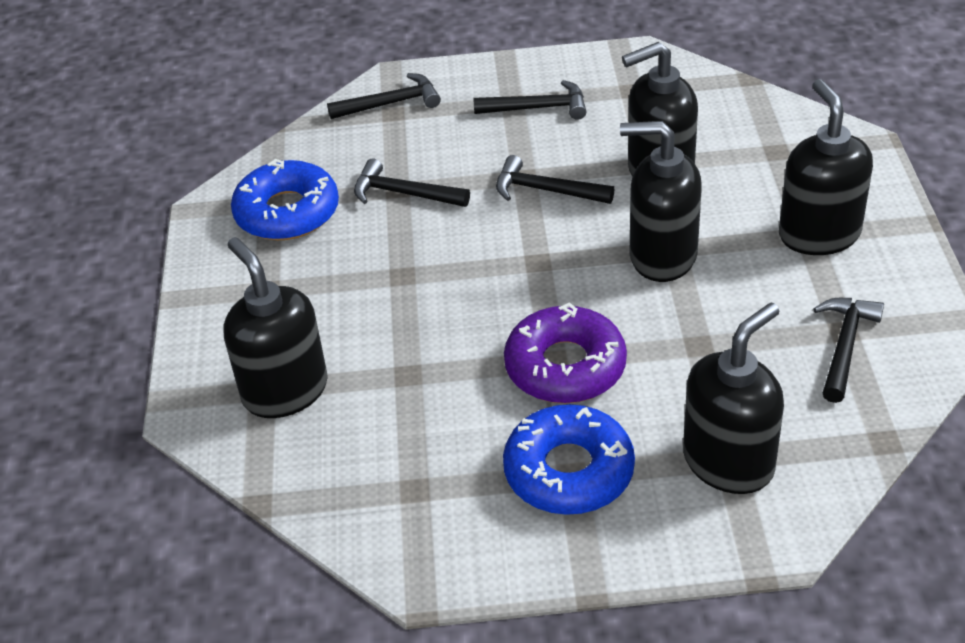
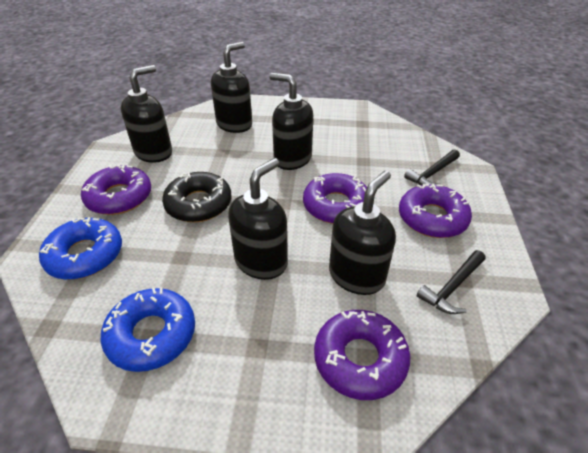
black donut: 0 -> 1
black hammer: 5 -> 2
purple donut: 1 -> 4

